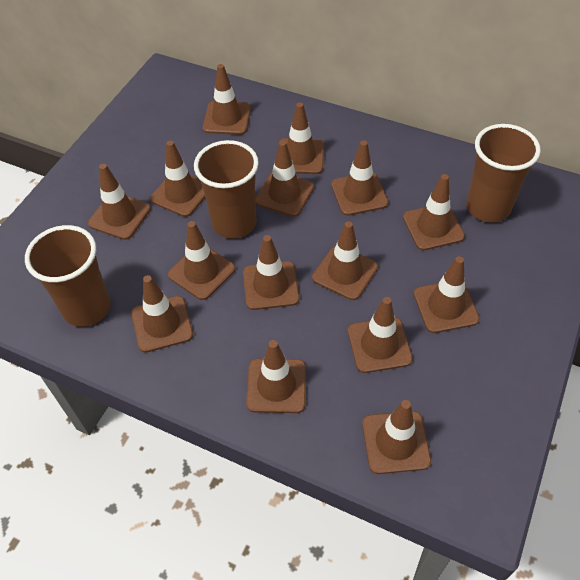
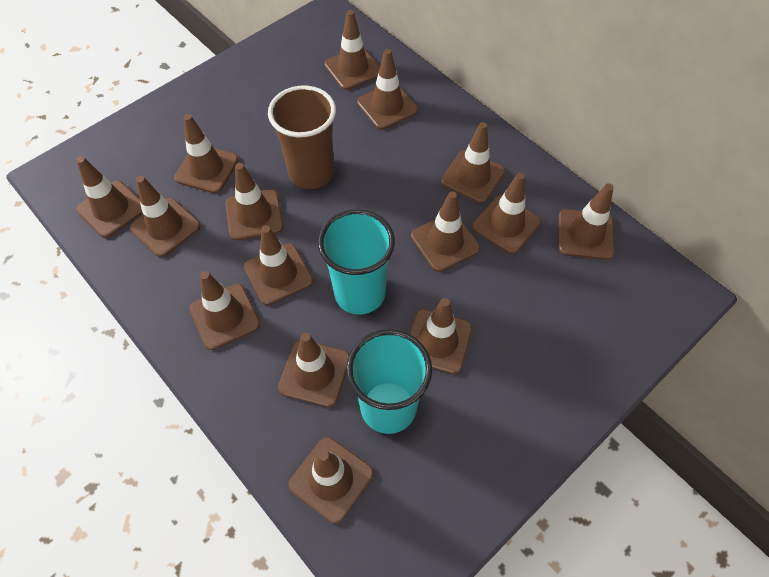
brown cup: 3 -> 1
turquoise cup: 0 -> 2

